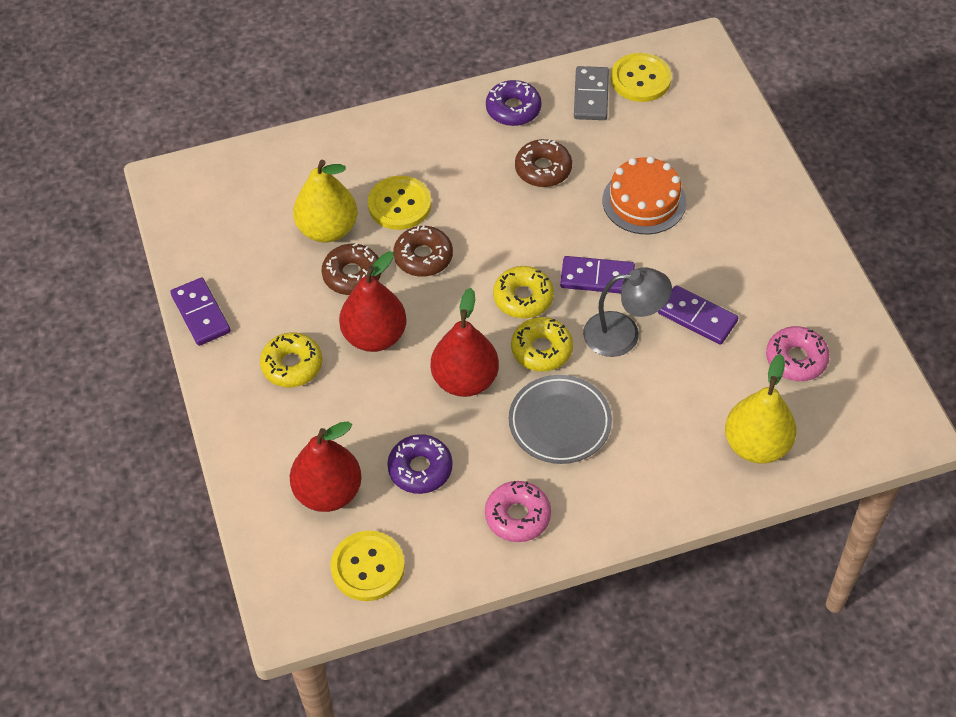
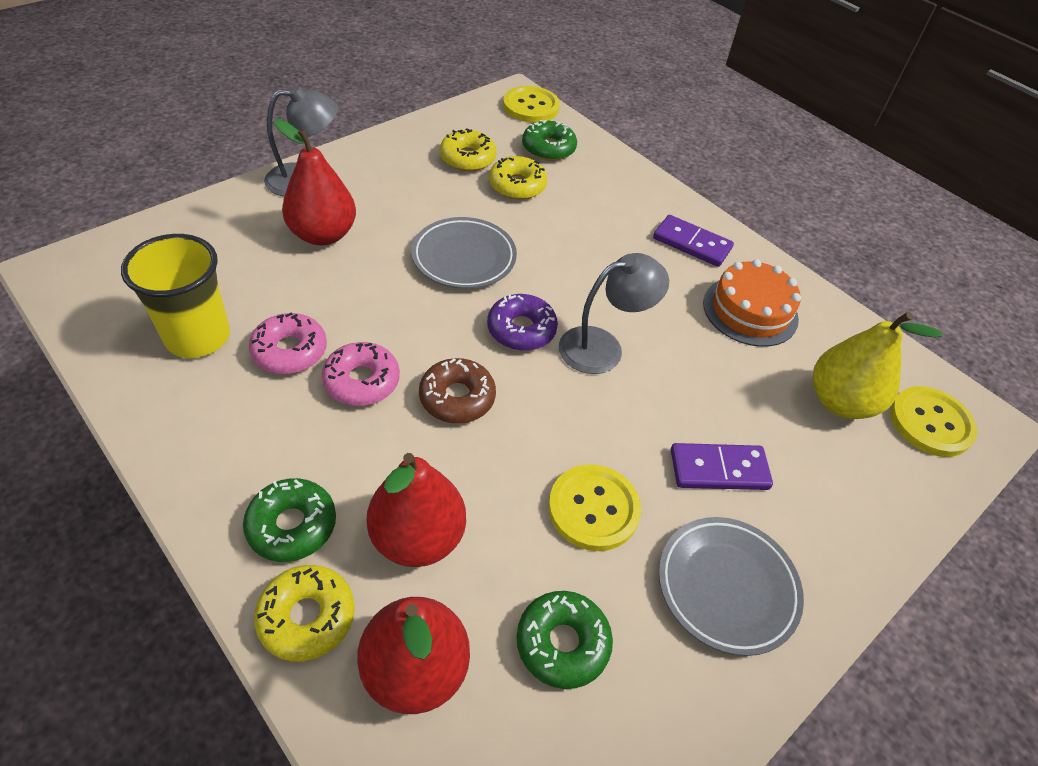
brown donut: 3 -> 1
green donut: 0 -> 3
grey domino: 1 -> 0
grey lamp: 1 -> 2
grey plate: 1 -> 2
purple domino: 3 -> 2
purple donut: 2 -> 1
yellow cup: 0 -> 1
yellow pear: 2 -> 1

